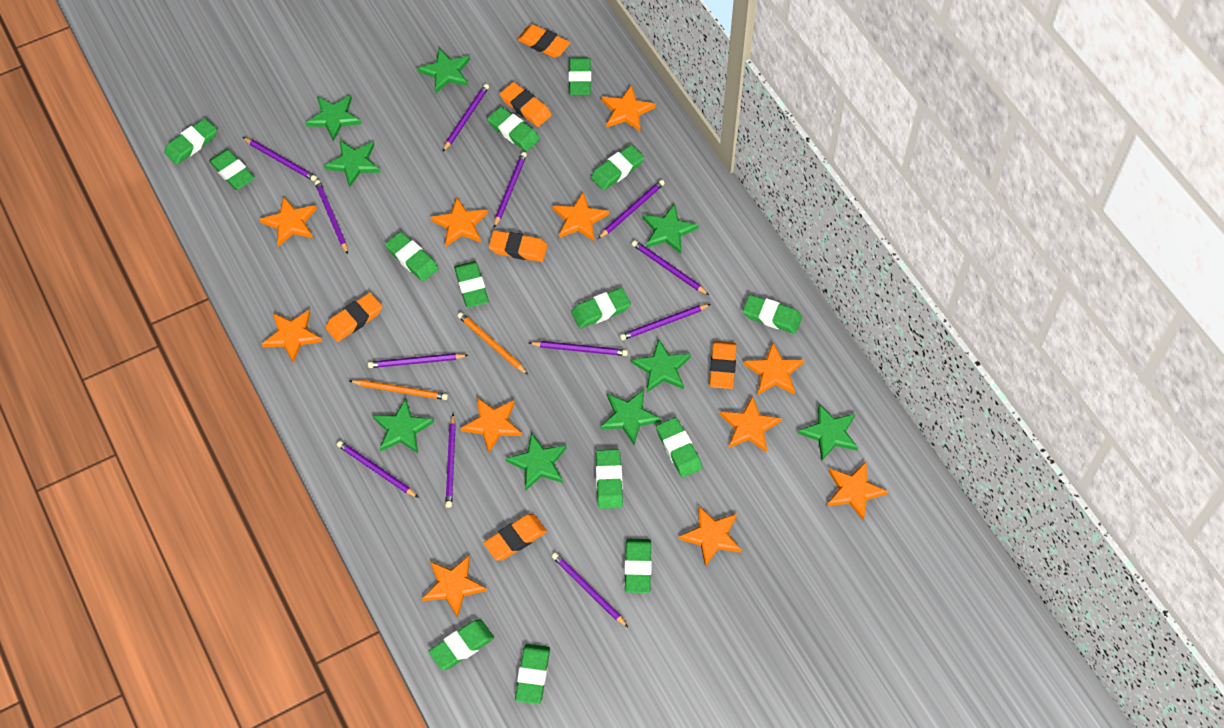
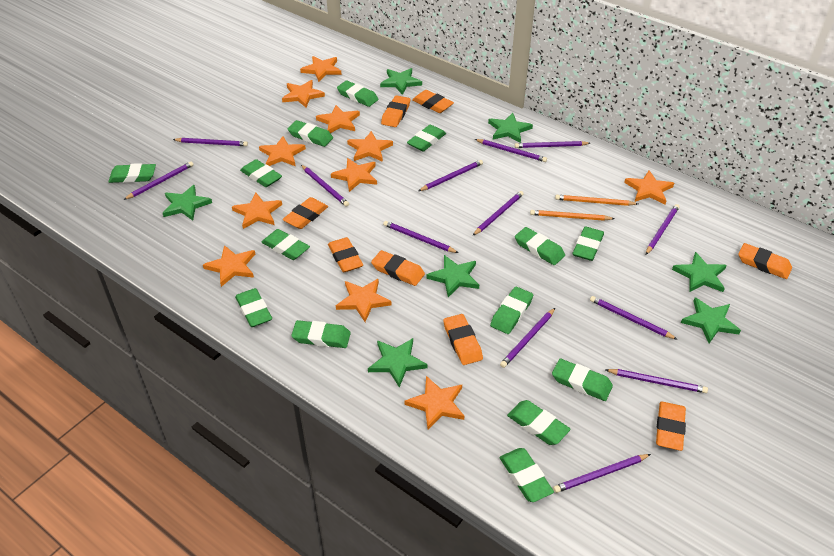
green star: 9 -> 7
orange eraser: 6 -> 8
purple pencil: 12 -> 13

